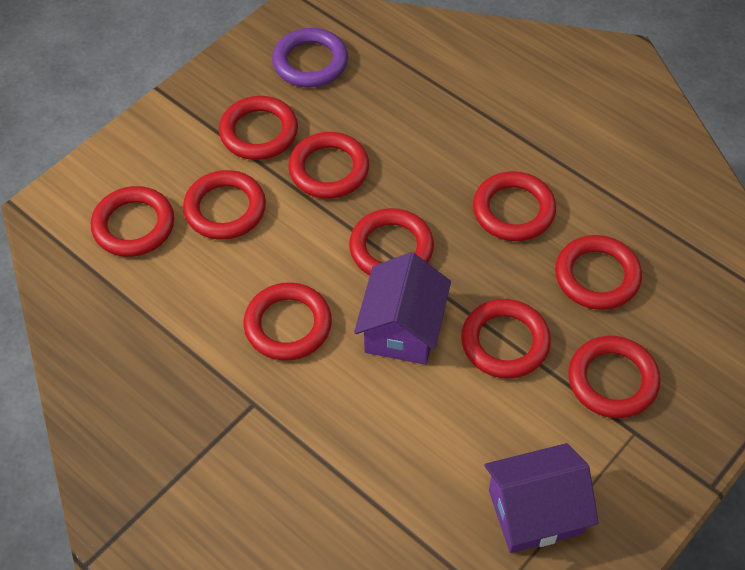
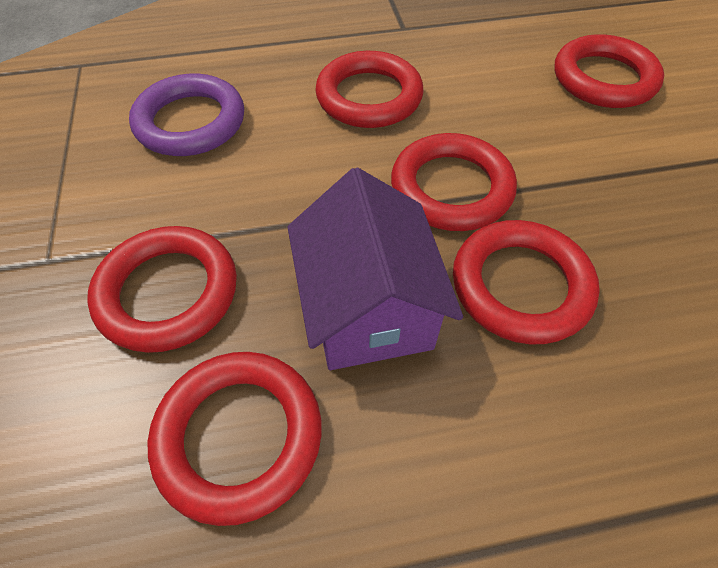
purple house: 2 -> 1
red ring: 10 -> 6

